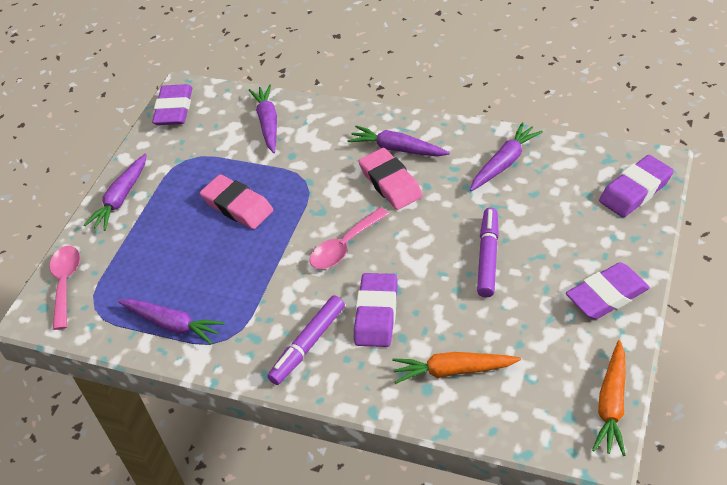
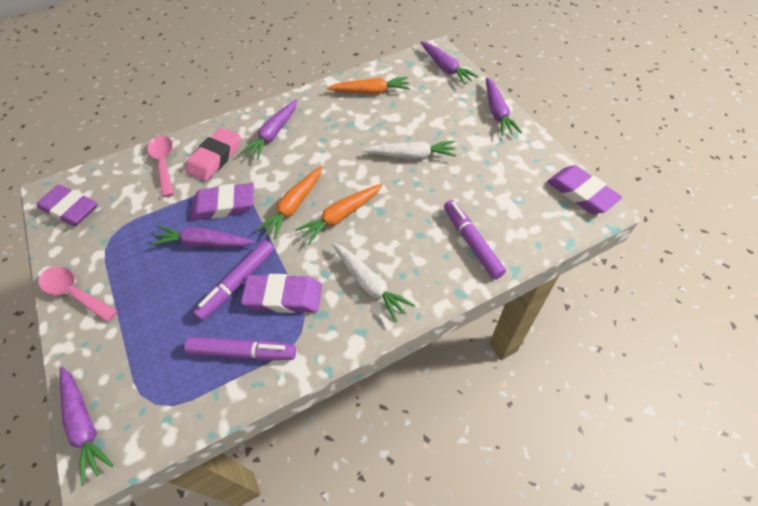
orange carrot: 2 -> 3
pink eraser: 2 -> 1
purple marker: 2 -> 3
white carrot: 0 -> 2

